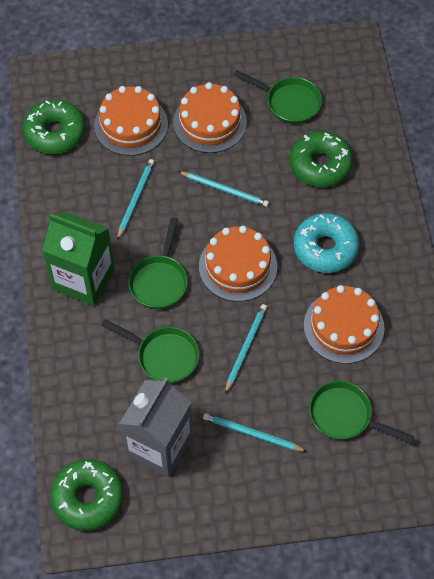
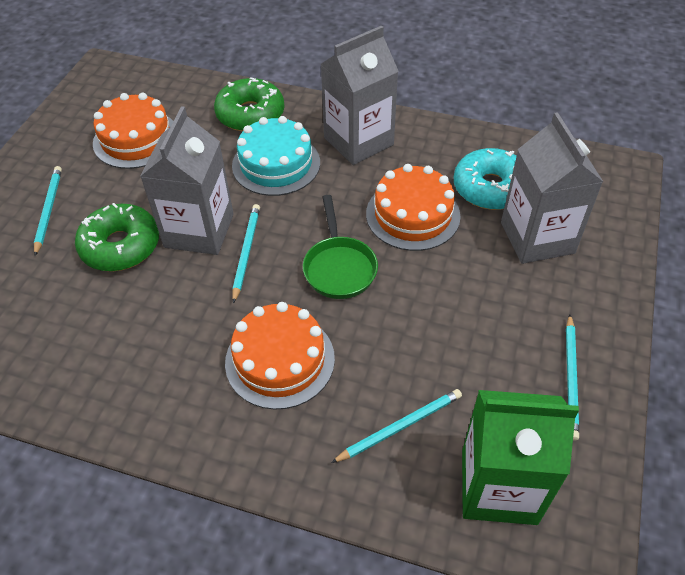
green donut: 3 -> 2
green pan: 4 -> 1
grey carton: 1 -> 3
orange cake: 4 -> 3
turquoise cake: 0 -> 1

